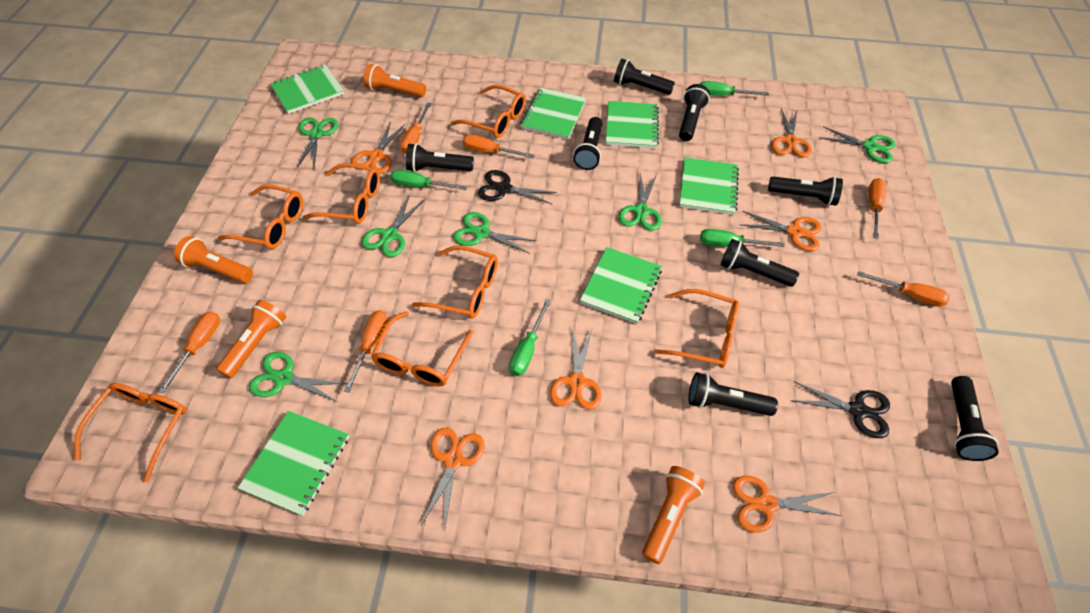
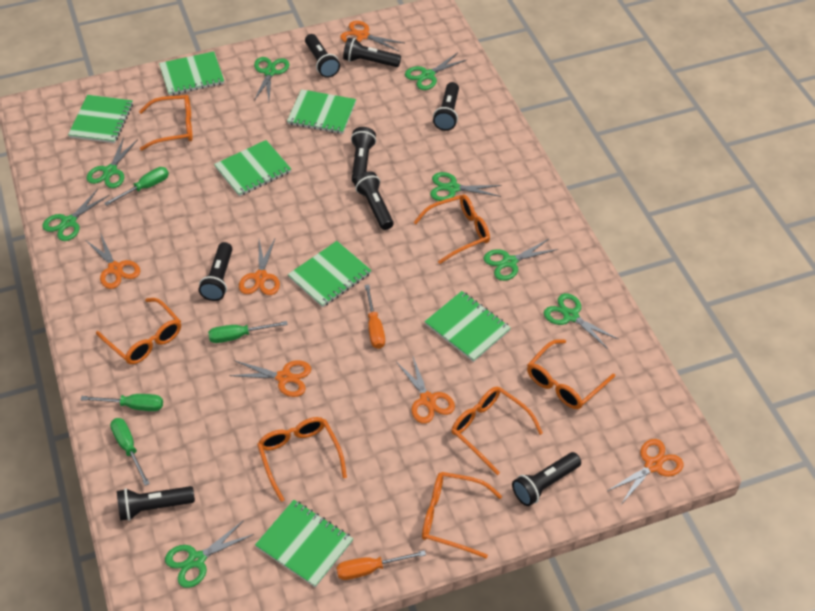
black scissors: 2 -> 0
green notebook: 6 -> 7
green scissors: 6 -> 8
orange flashlight: 4 -> 0
orange screwdriver: 6 -> 2

